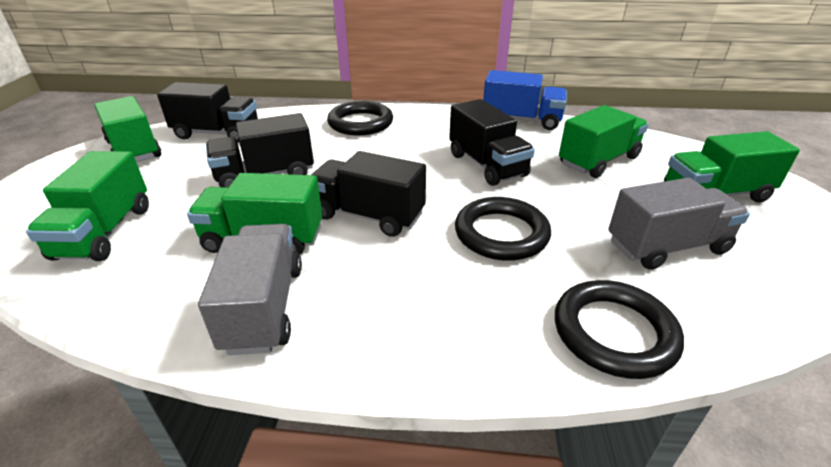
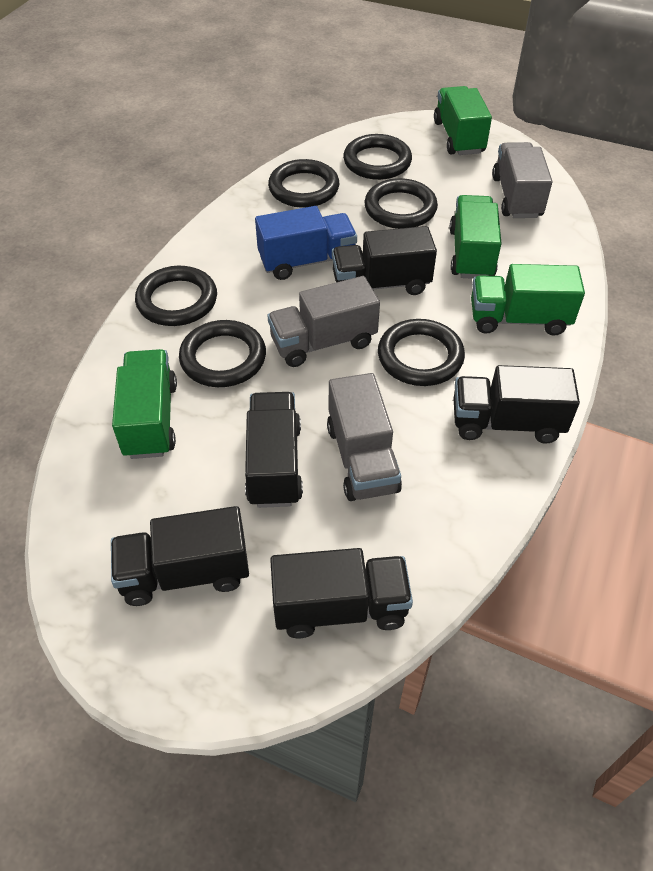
black ring: 3 -> 6
black truck: 4 -> 5
green truck: 5 -> 4
grey truck: 2 -> 3

